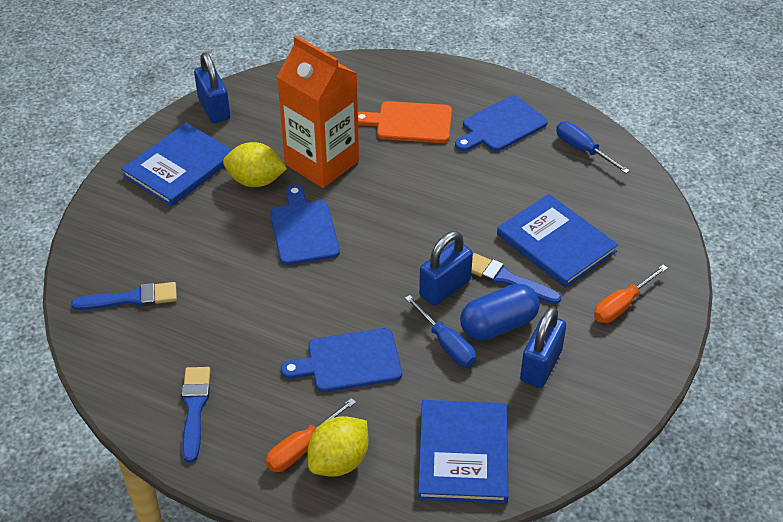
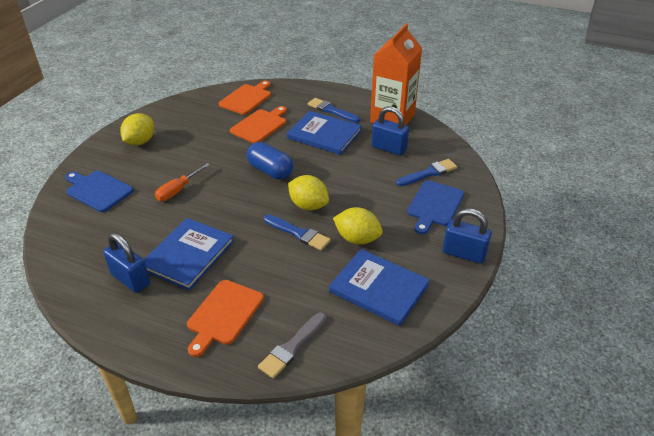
blue cutting board: 3 -> 2
blue screwdriver: 2 -> 0
grey brush: 0 -> 1
orange cutting board: 1 -> 3
orange screwdriver: 2 -> 1
yellow lemon: 2 -> 3

